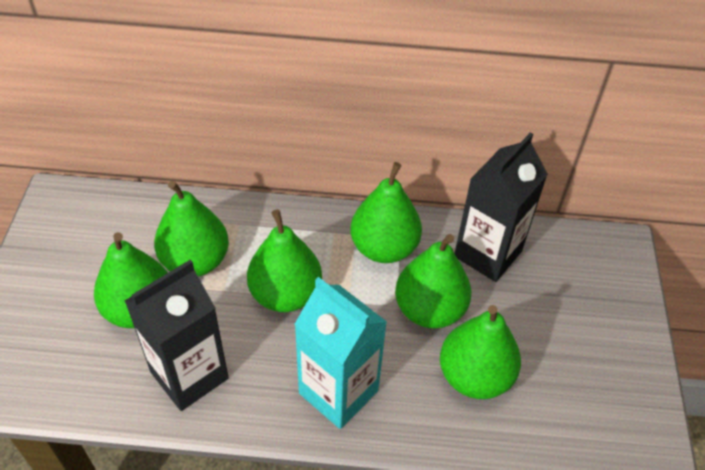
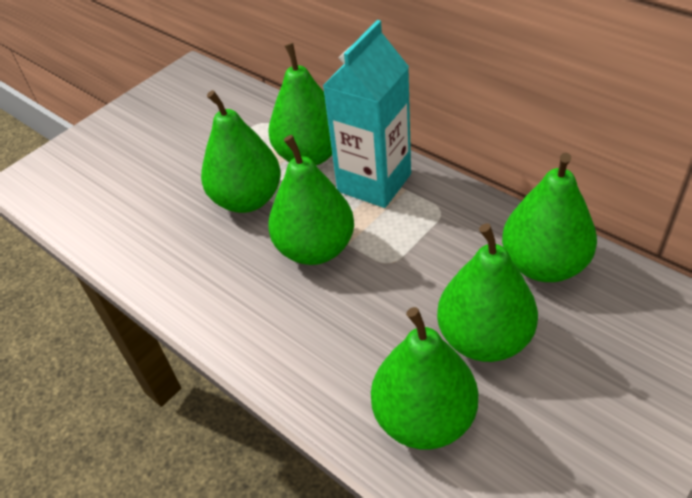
black carton: 2 -> 0

